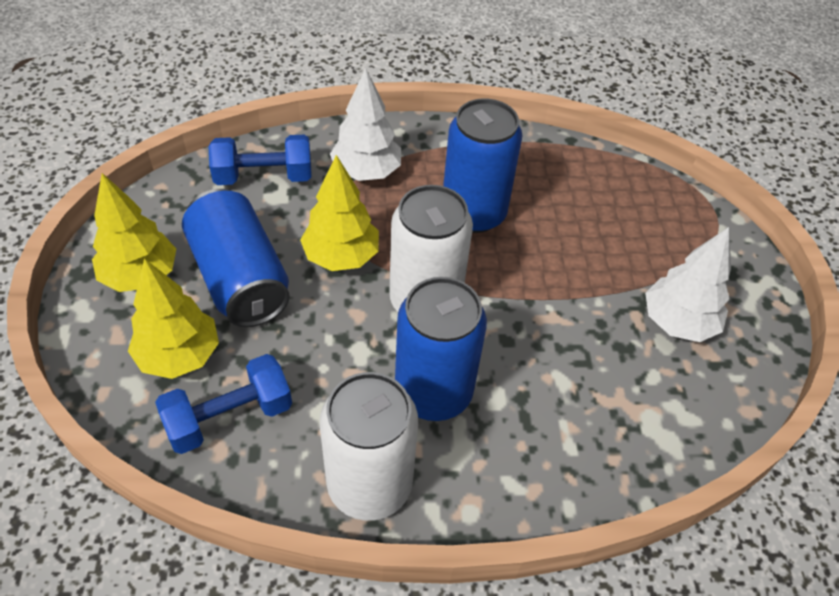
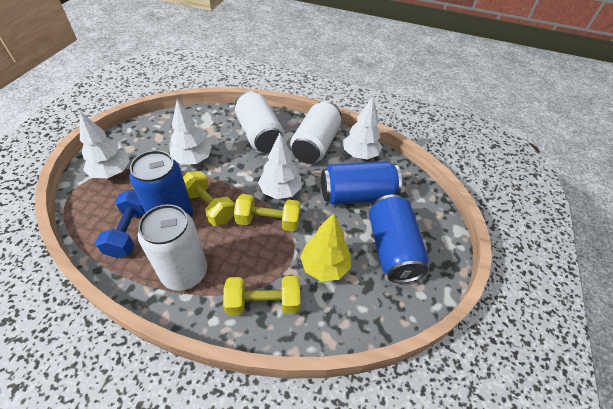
blue dumbbell: 2 -> 1
white can: 2 -> 3
white tree: 2 -> 4
yellow dumbbell: 0 -> 3
yellow tree: 3 -> 1

